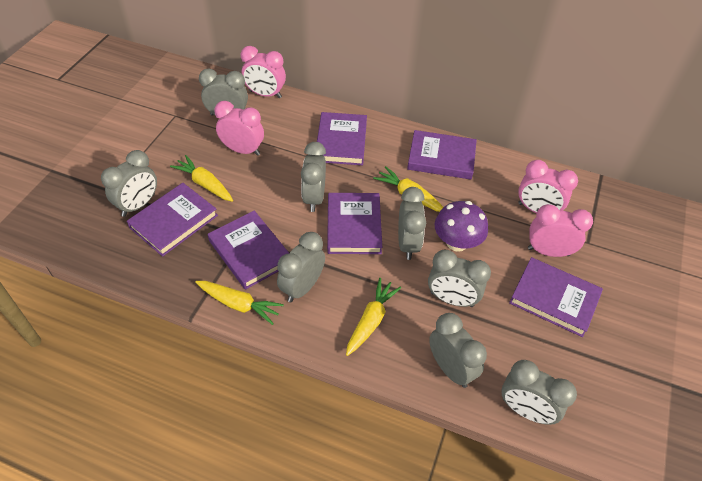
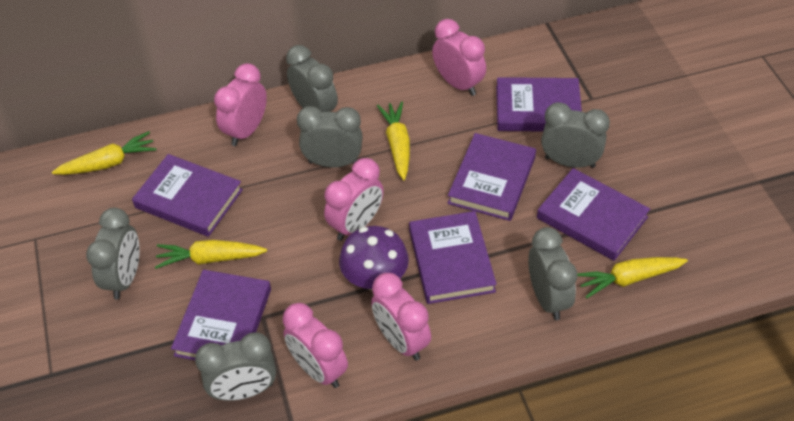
grey clock: 8 -> 6
pink clock: 4 -> 5

